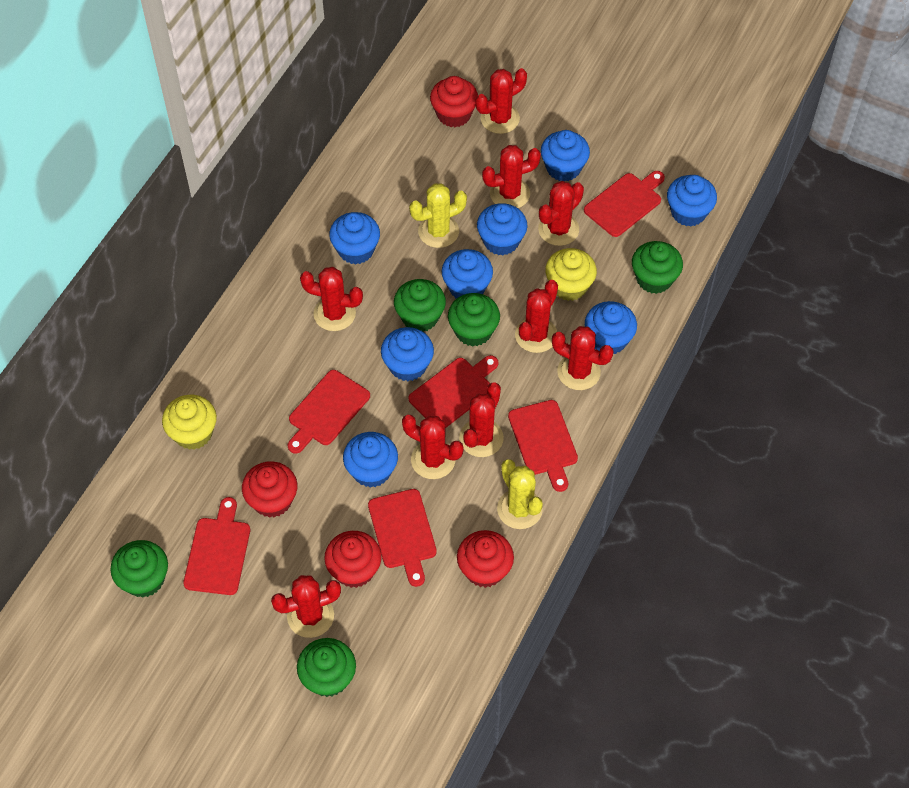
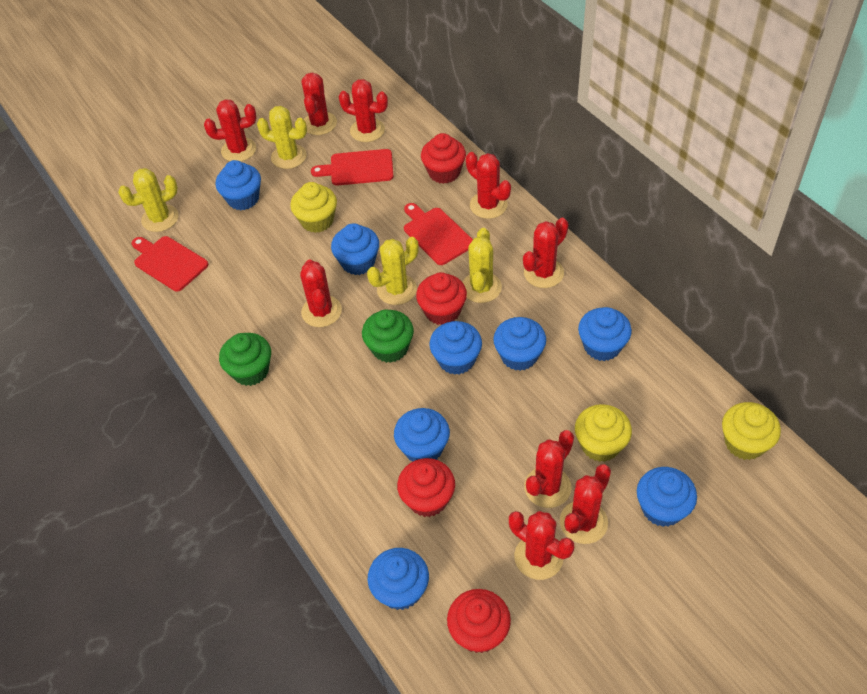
green cupcake: 5 -> 2
red cutting board: 6 -> 3
yellow cactus: 2 -> 4
yellow cupcake: 2 -> 3

